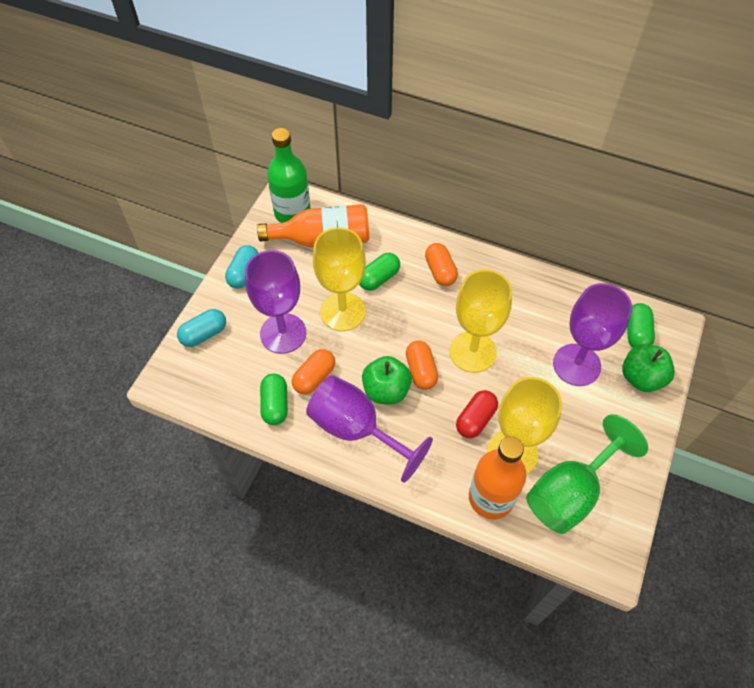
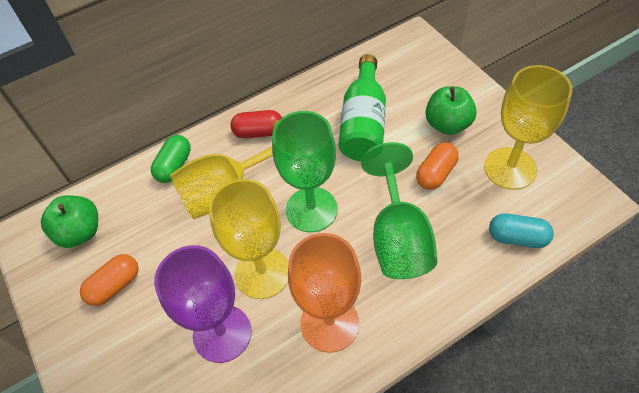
green capsule: 3 -> 1
green goblet: 1 -> 2
orange bottle: 2 -> 0
orange capsule: 3 -> 2
orange goblet: 0 -> 1
purple goblet: 3 -> 1
turquoise capsule: 2 -> 1

